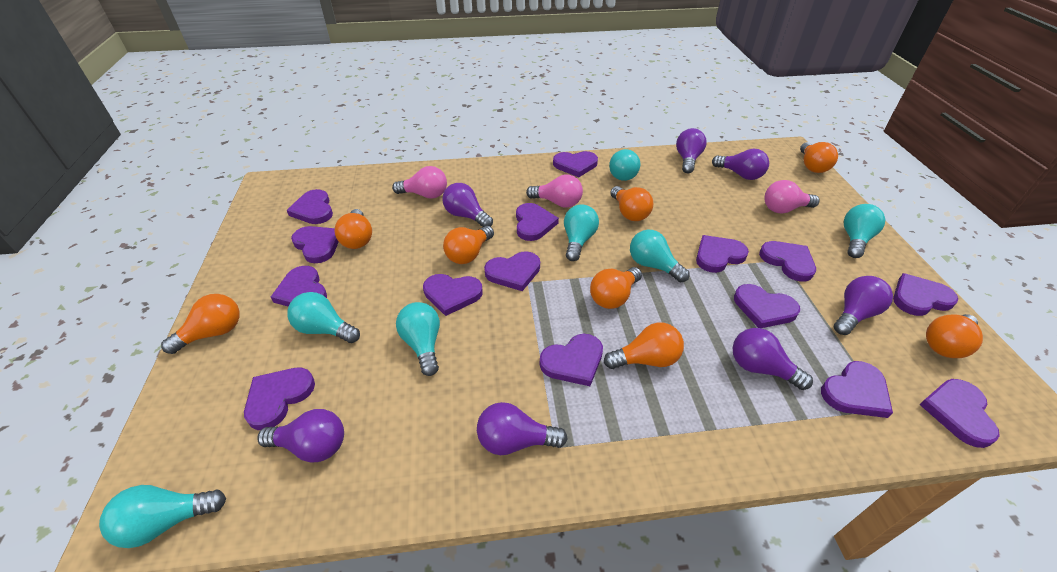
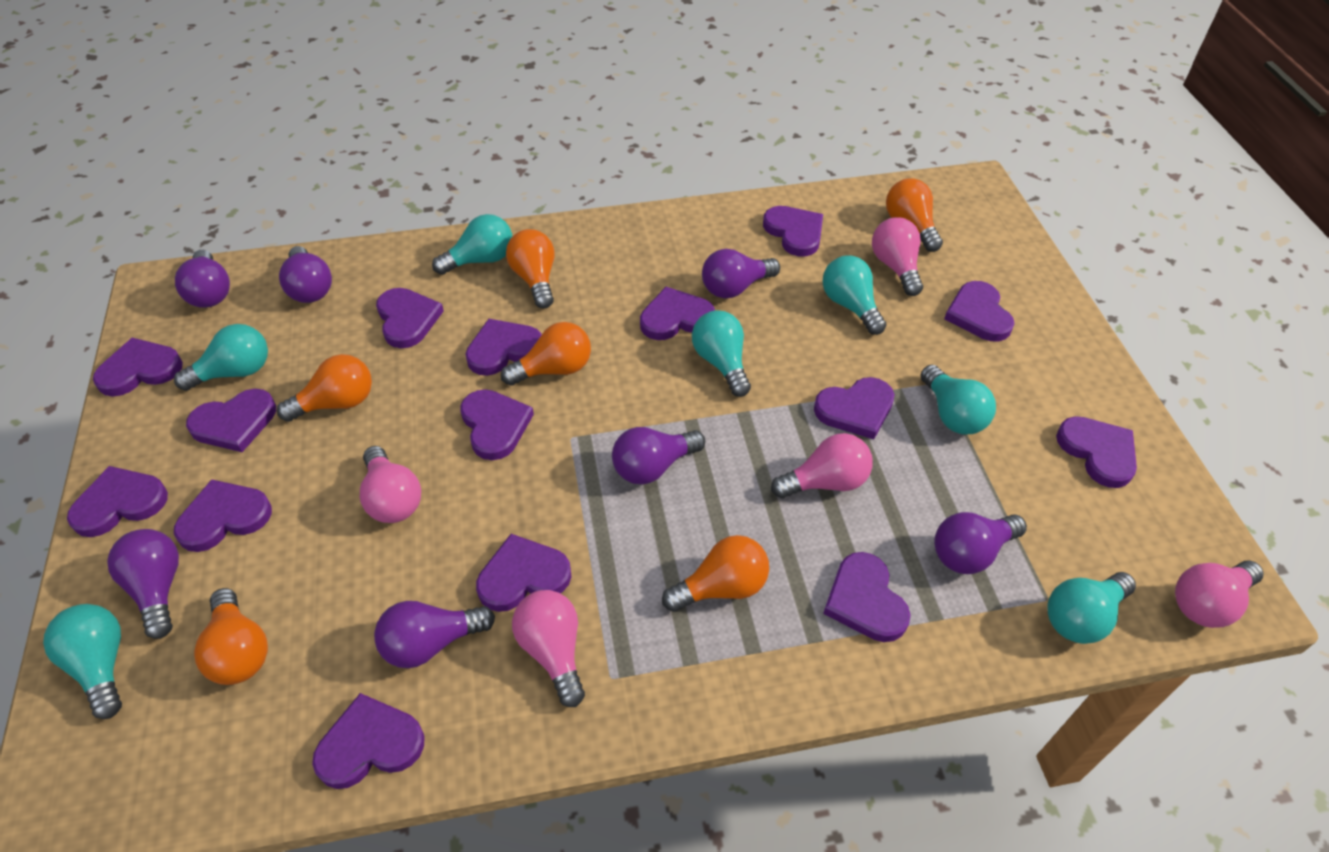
orange light bulb: 8 -> 6
pink light bulb: 3 -> 5

